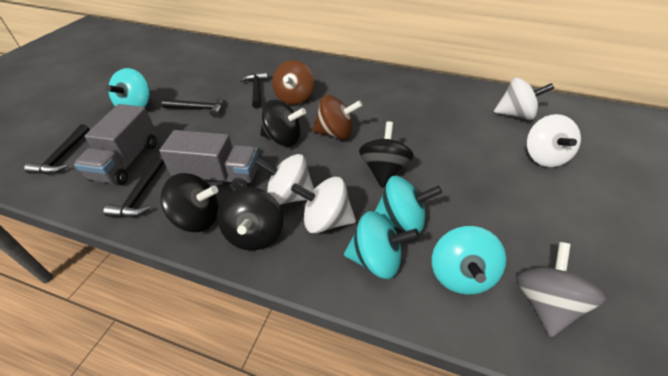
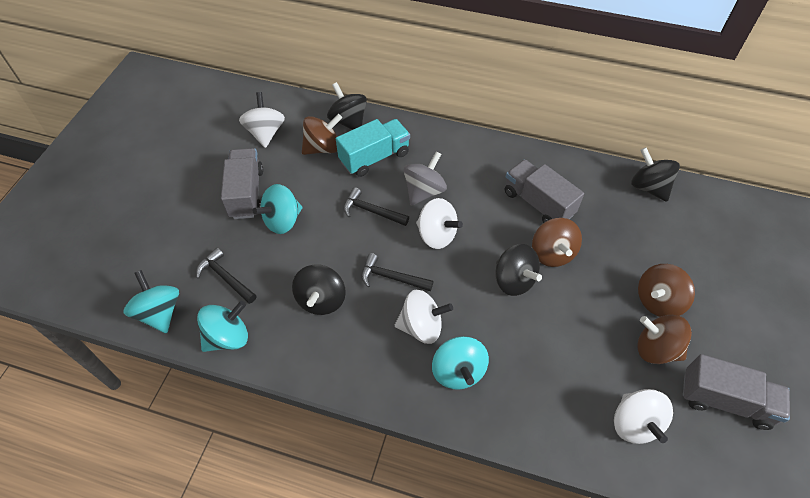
black hammer: 4 -> 3
brown spinning top: 2 -> 4
grey truck: 2 -> 3
turquoise truck: 0 -> 1

